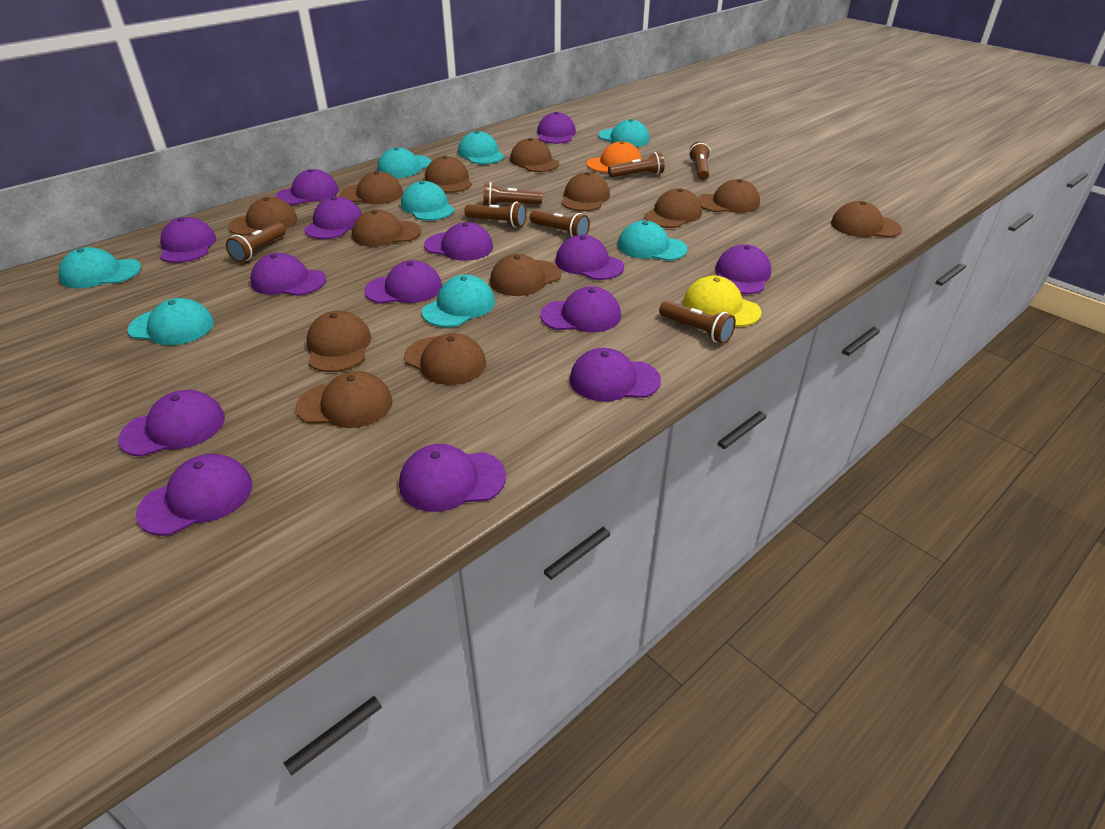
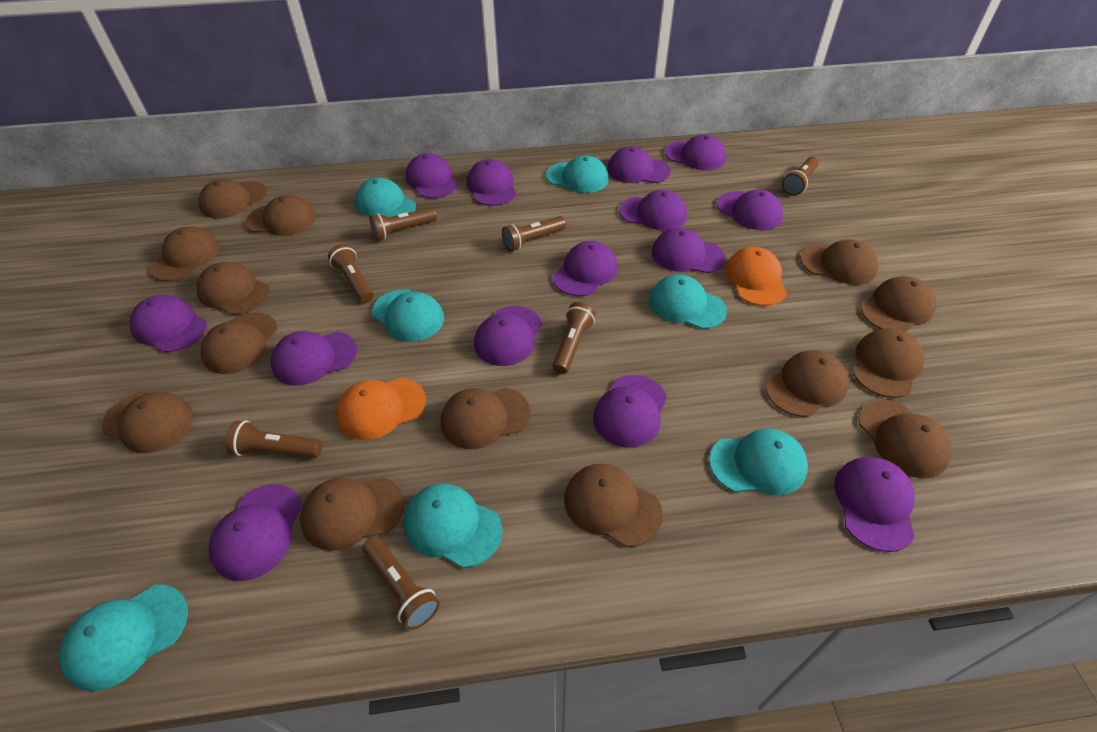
brown cap: 13 -> 14
orange cap: 1 -> 2
turquoise cap: 8 -> 7
yellow cap: 1 -> 0

